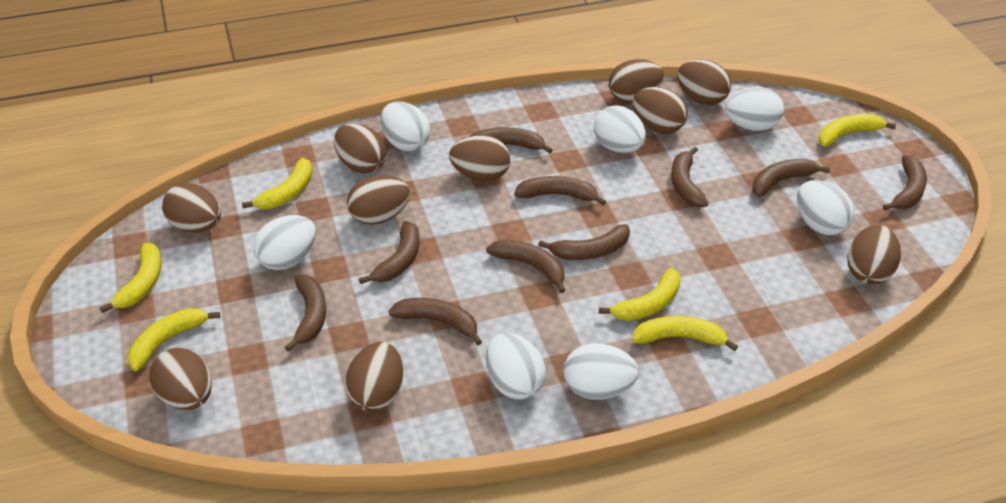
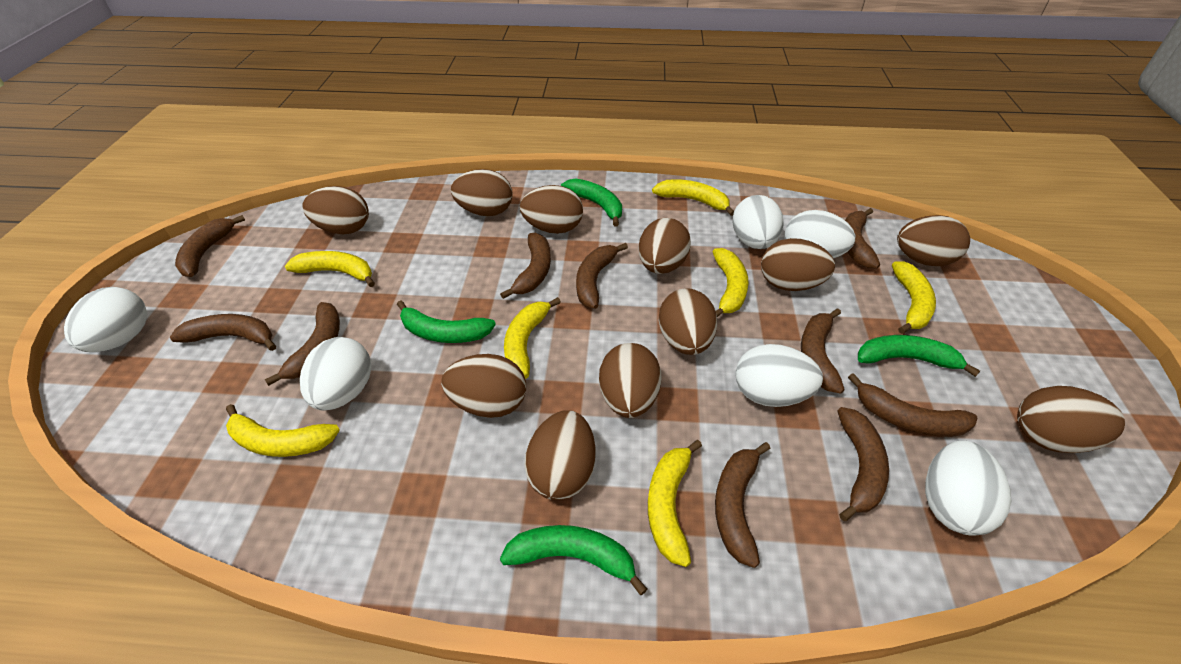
brown egg: 10 -> 11
green banana: 0 -> 4
white egg: 7 -> 6
yellow banana: 6 -> 7

